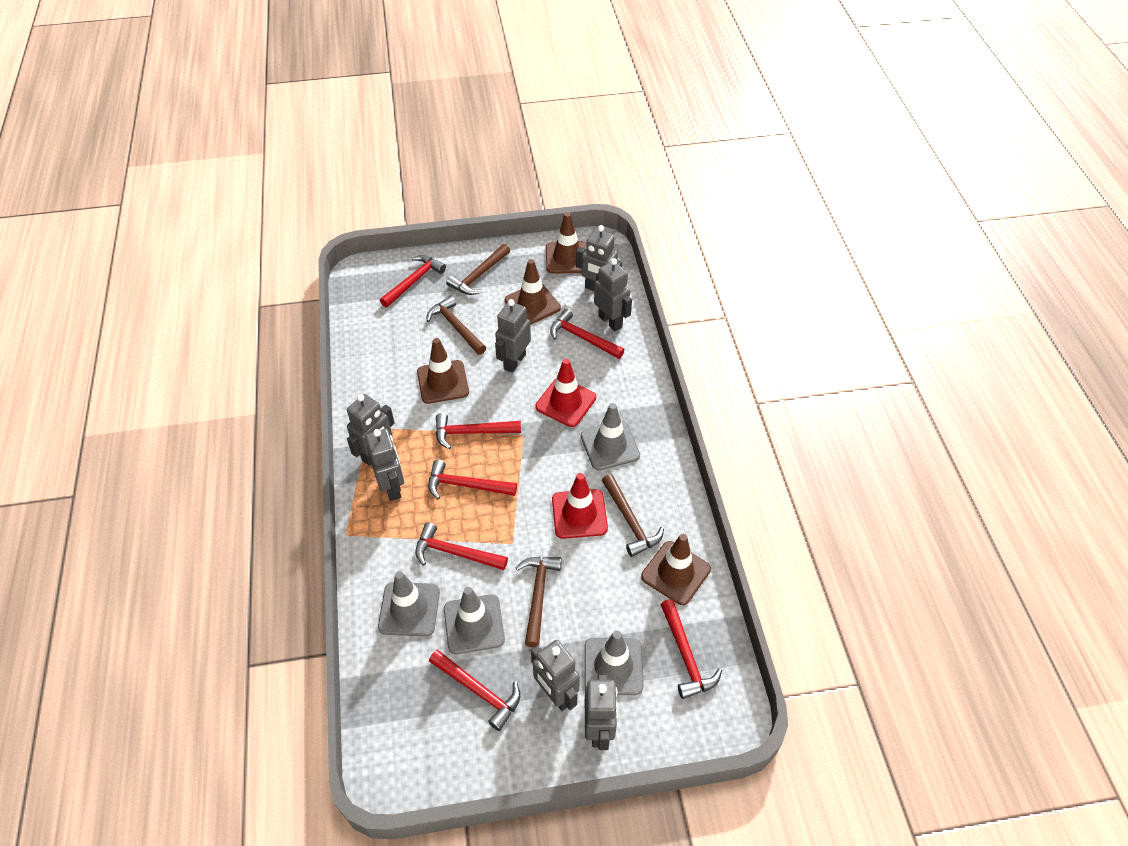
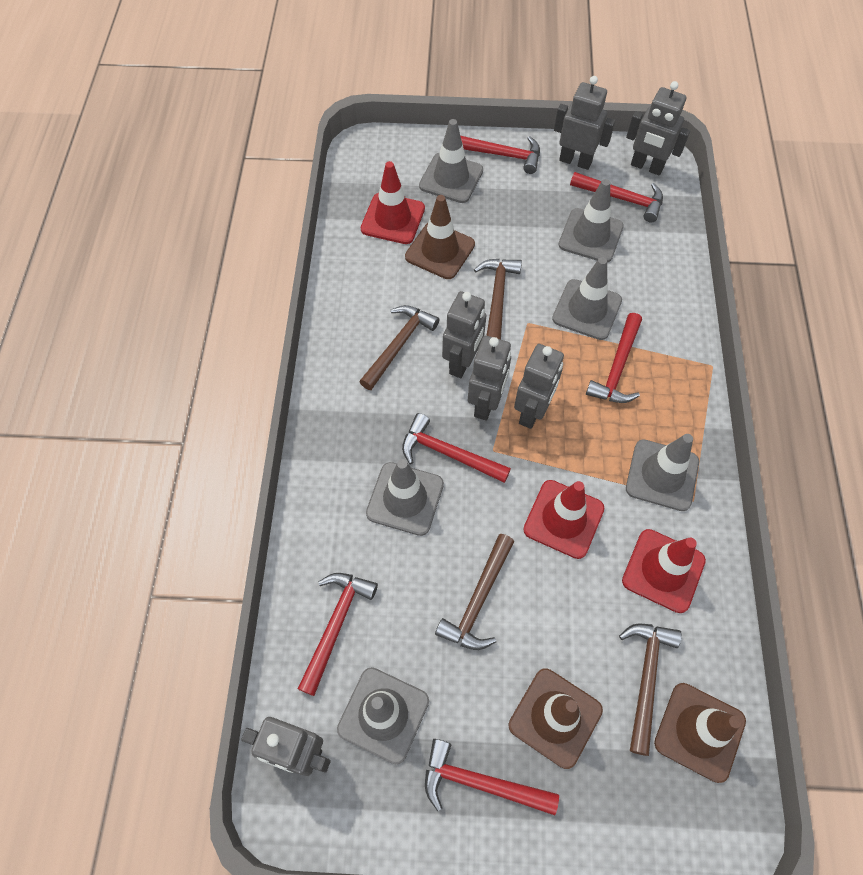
brown traffic cone: 4 -> 3
grey robot: 7 -> 6
grey traffic cone: 4 -> 6
red hammer: 7 -> 6
red traffic cone: 2 -> 3

